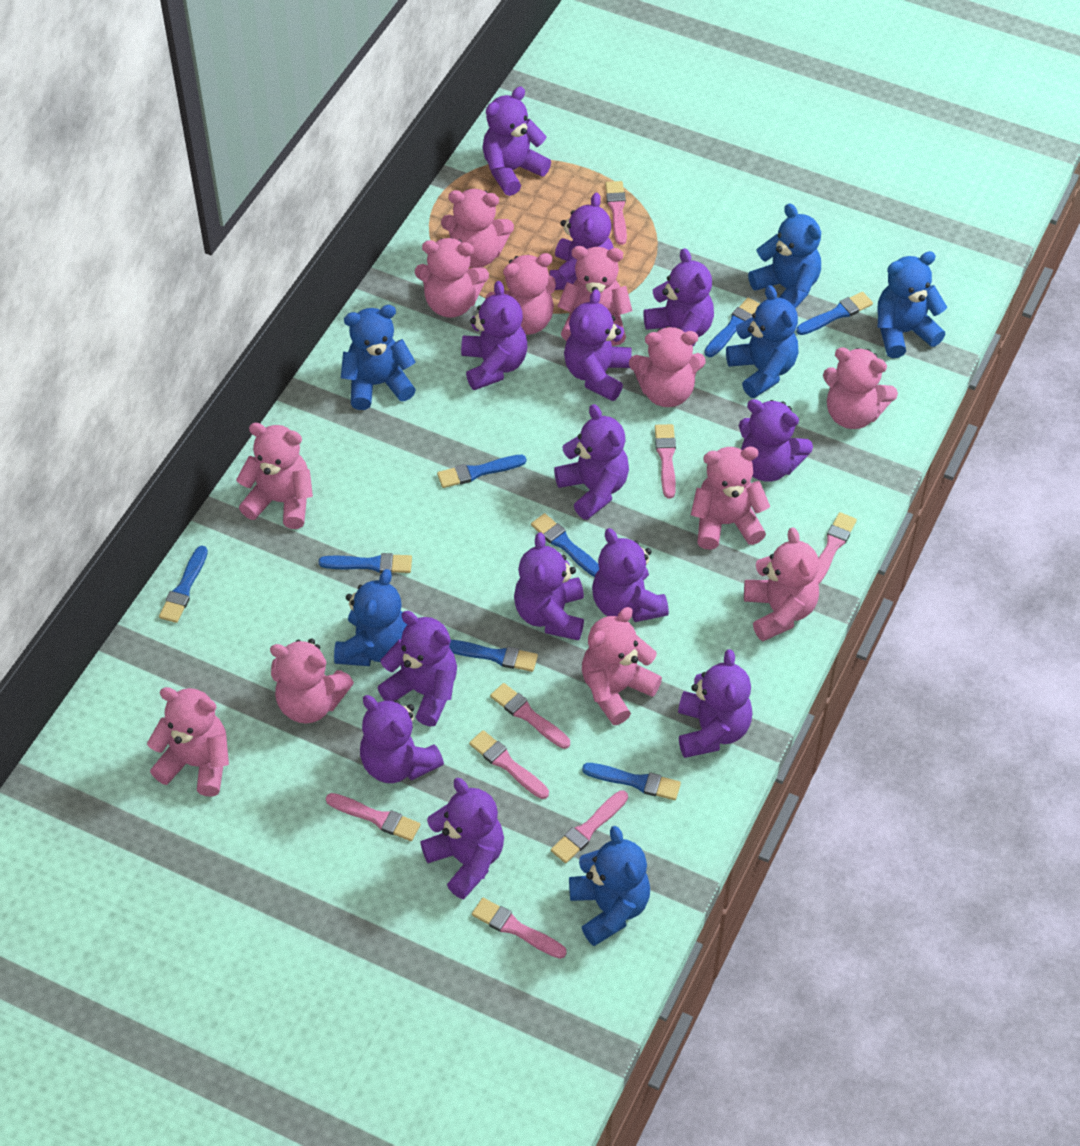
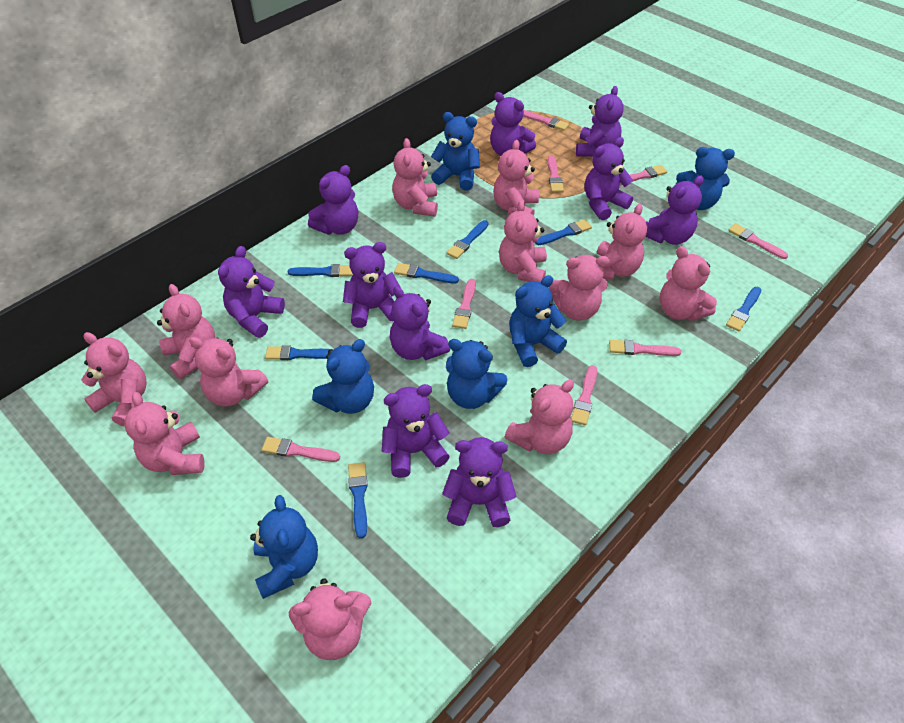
blue brush: 8 -> 7
purple teddy bear: 13 -> 10

